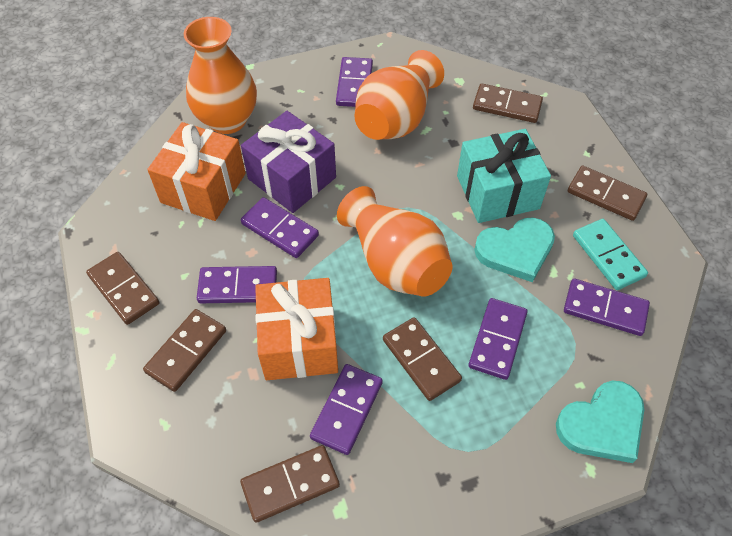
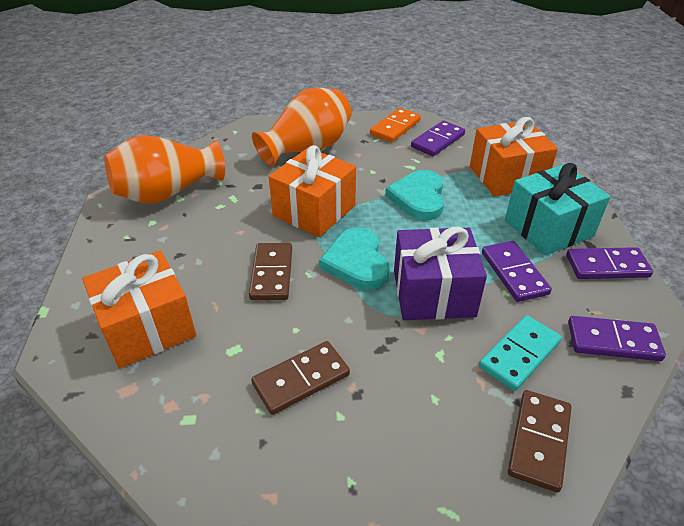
brown domino: 6 -> 3
orange domino: 0 -> 1
orange gift: 2 -> 3
orange vase: 3 -> 2
purple domino: 6 -> 4

